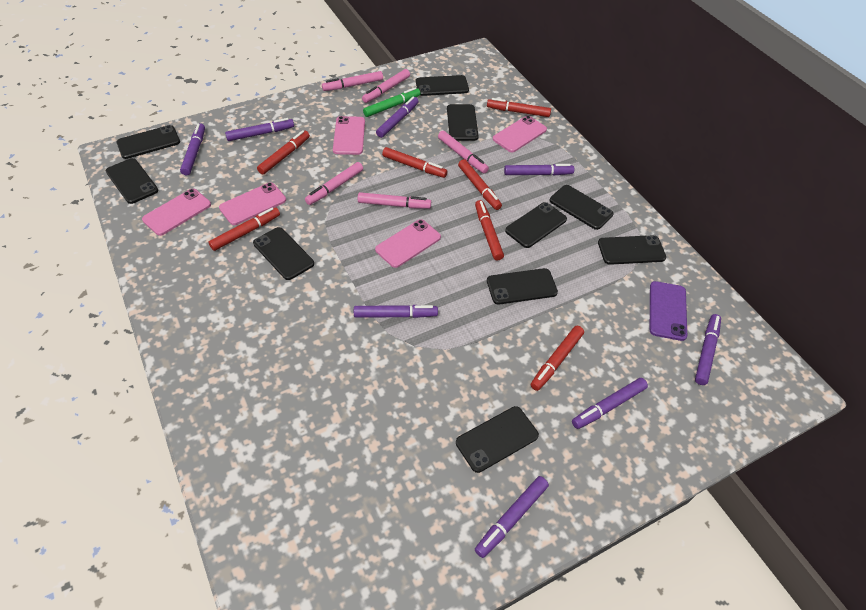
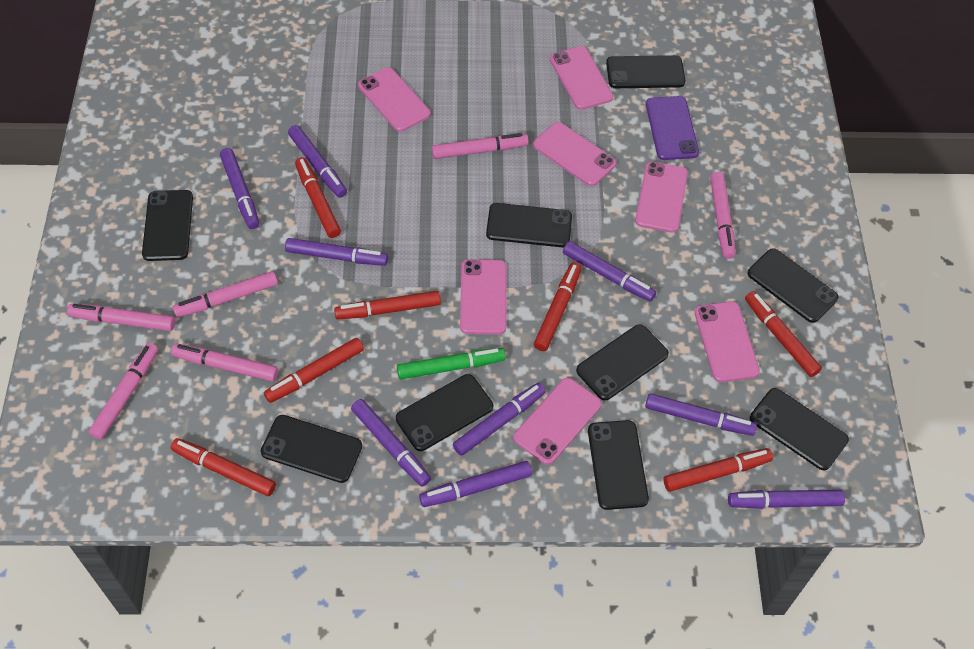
black phone: 10 -> 9
pink marker: 5 -> 6
pink phone: 5 -> 7
purple marker: 8 -> 9

